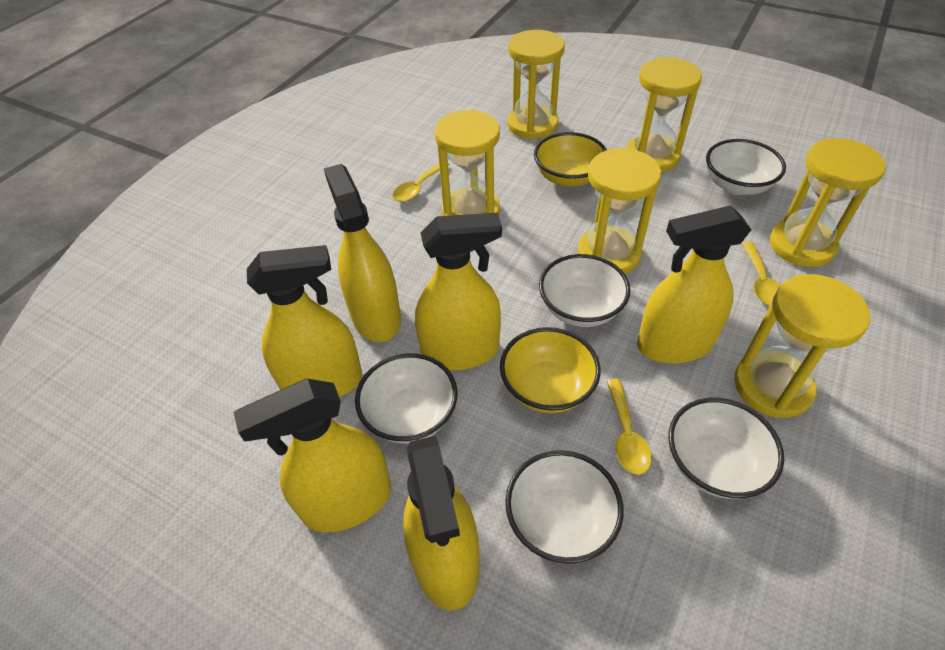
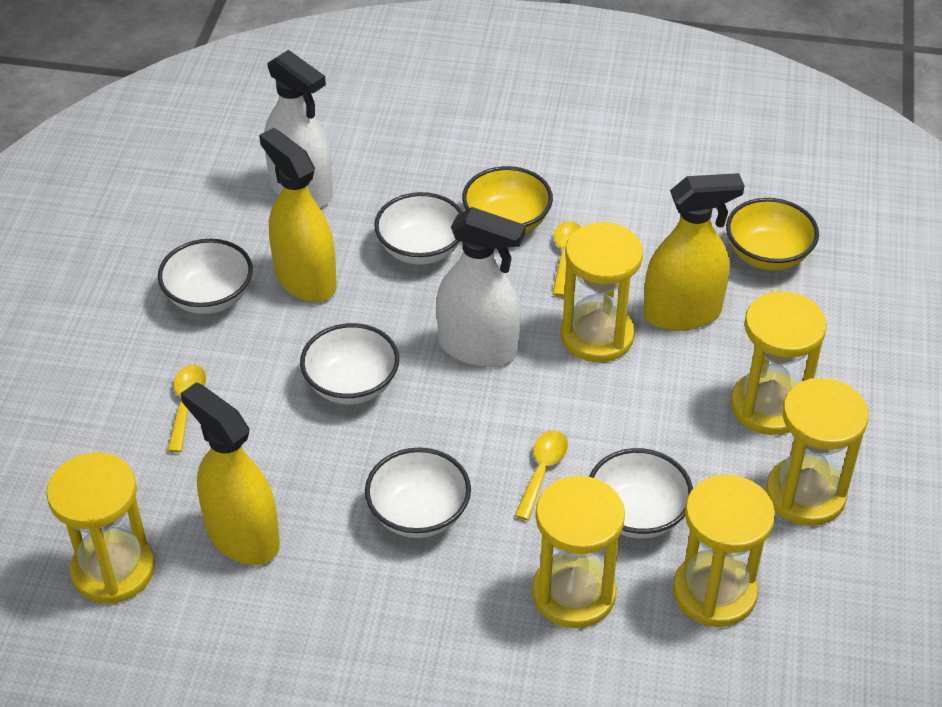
white spray bottle: 0 -> 2
yellow spray bottle: 6 -> 3

